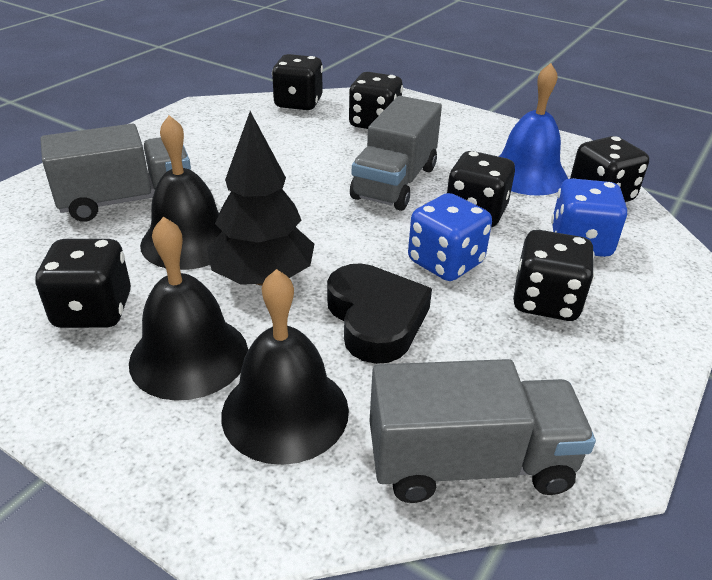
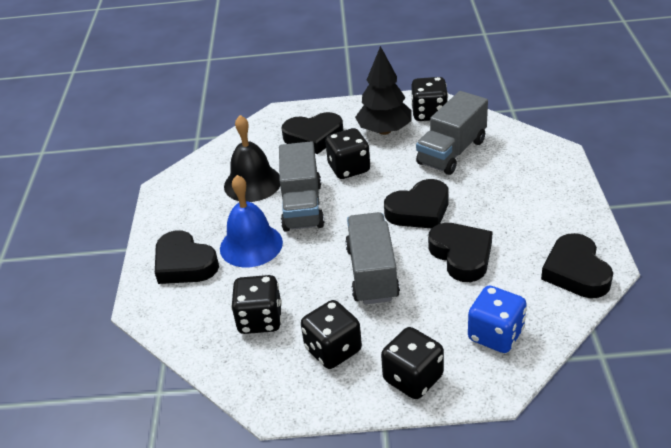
black bell: 3 -> 1
black dice: 6 -> 5
black heart: 1 -> 5
blue dice: 2 -> 1

